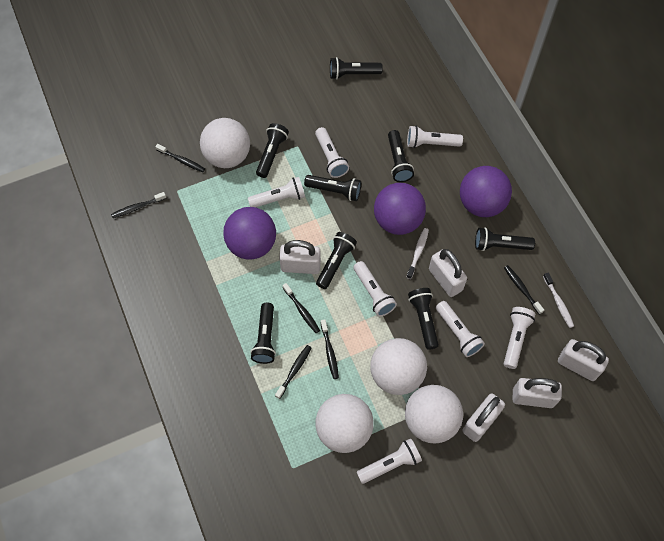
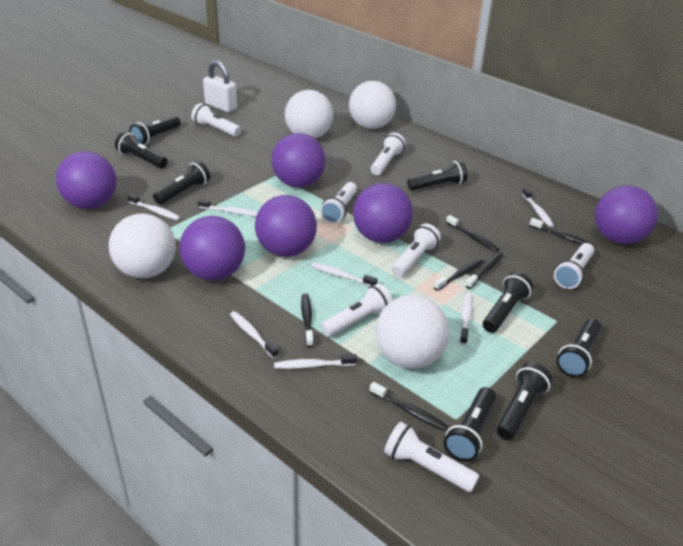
purple ball: 3 -> 6
white padlock: 5 -> 1
white toothbrush: 2 -> 7

